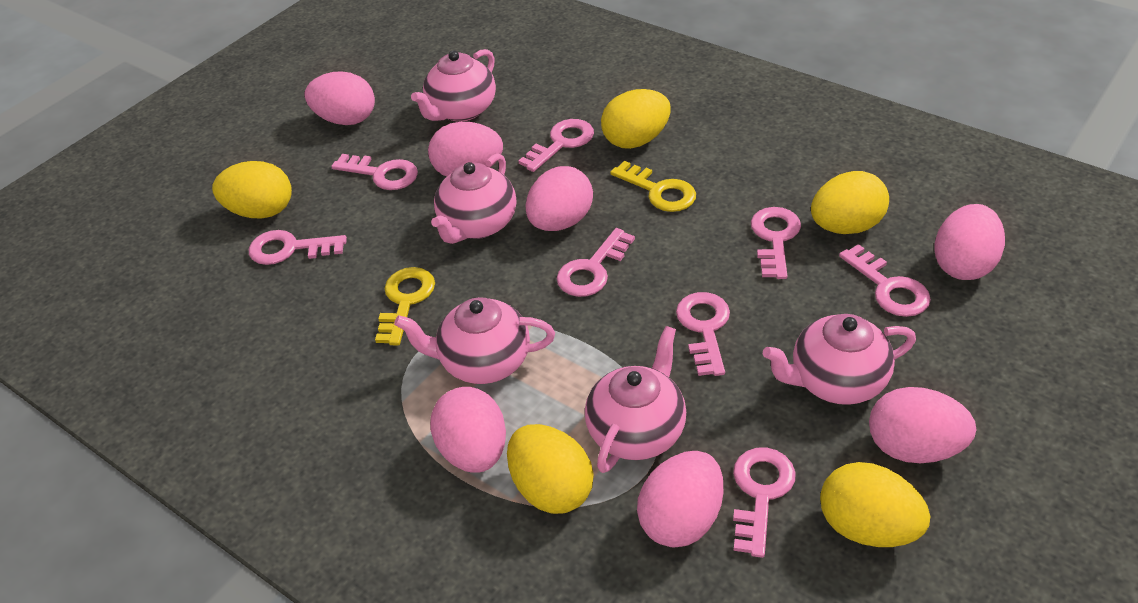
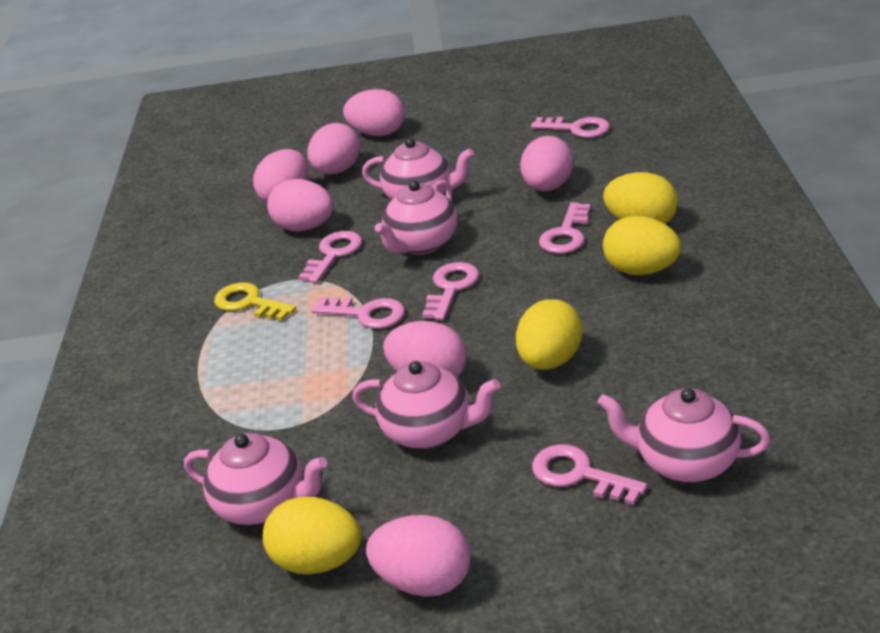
pink key: 8 -> 6
yellow egg: 5 -> 4
yellow key: 2 -> 1

